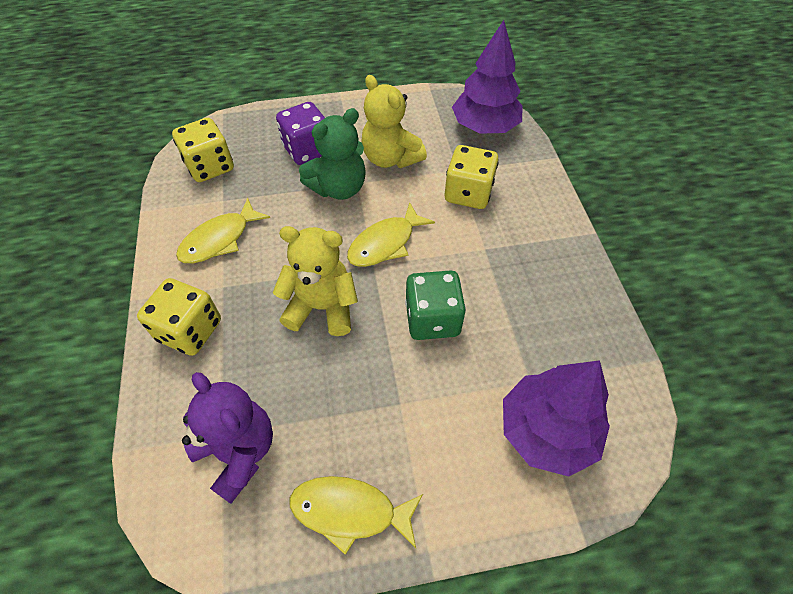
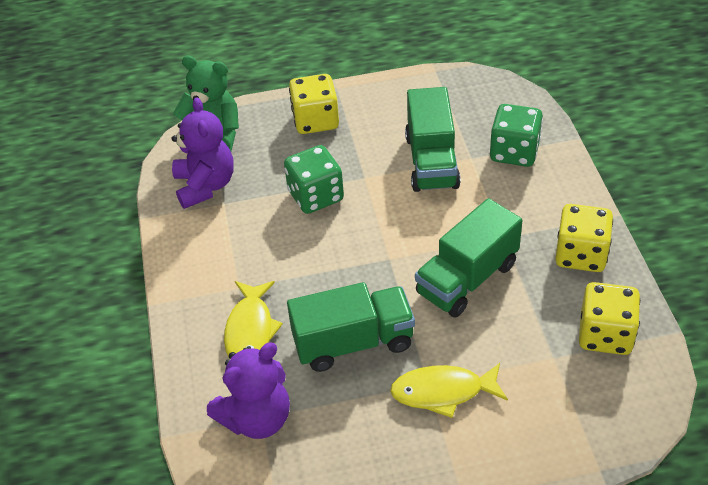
green dice: 1 -> 2
green truck: 0 -> 3
purple dice: 1 -> 0
purple teddy bear: 1 -> 2
purple tree: 2 -> 0
yellow fish: 3 -> 2
yellow teddy bear: 2 -> 0

